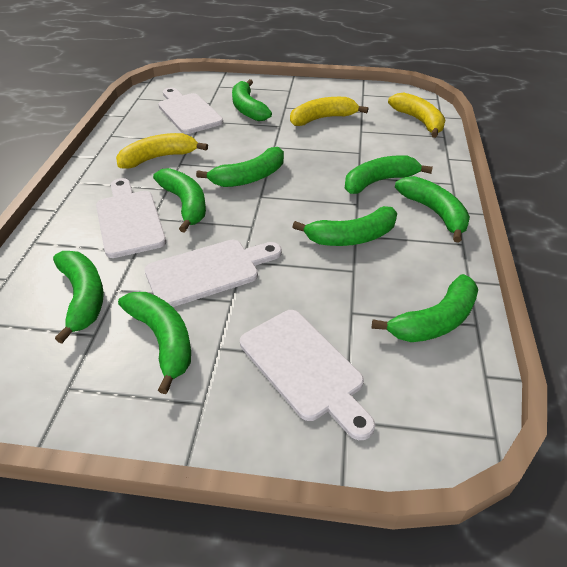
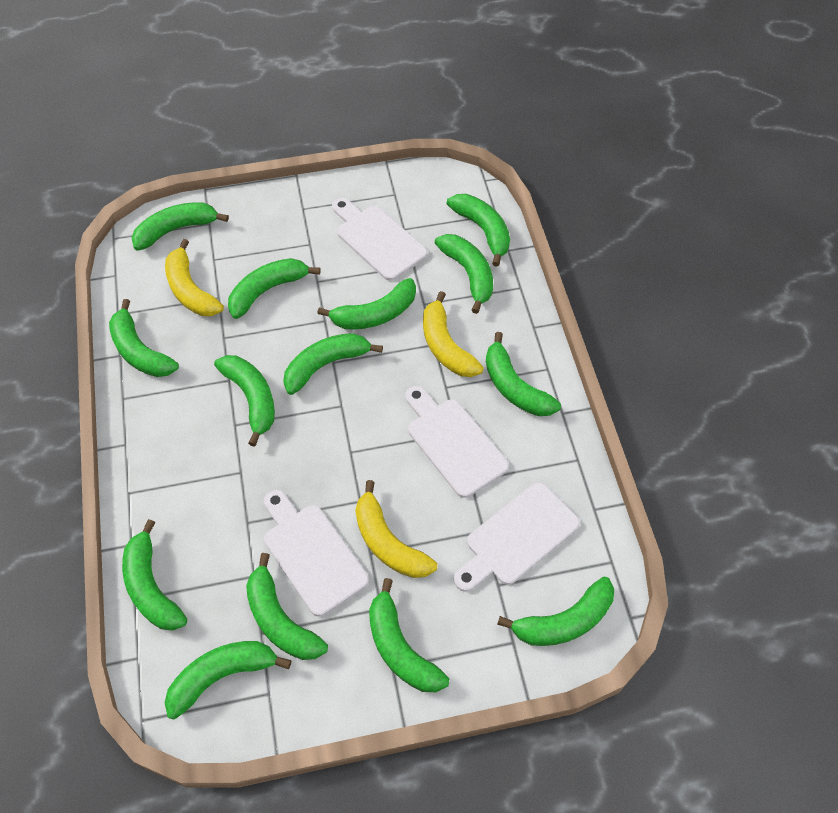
green banana: 9 -> 14

